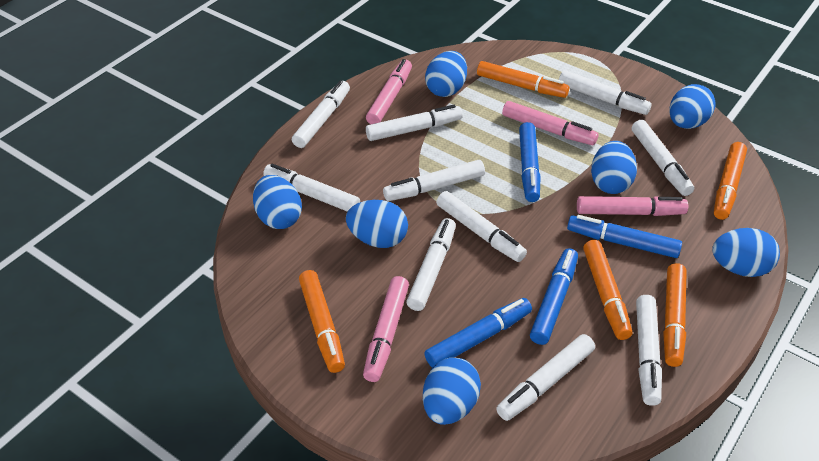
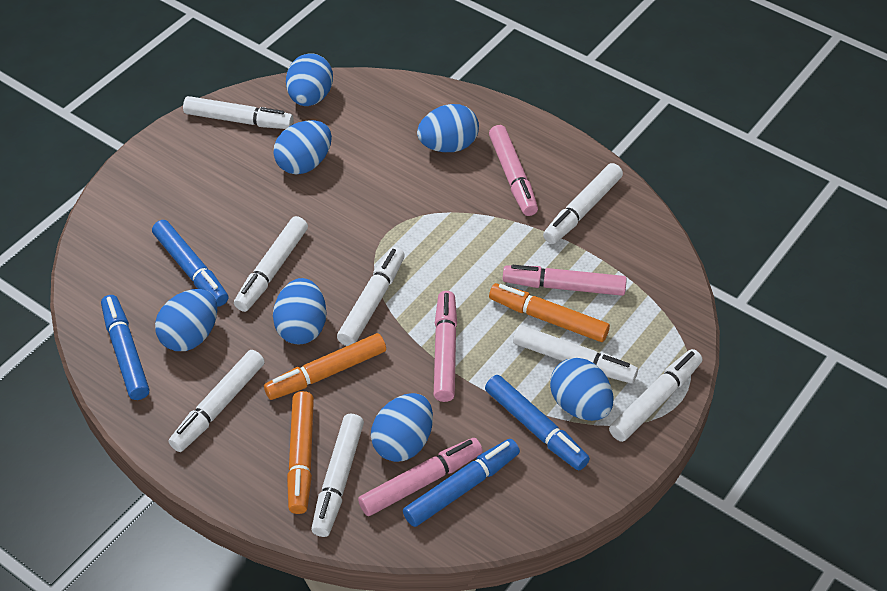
orange marker: 5 -> 3
white marker: 10 -> 8

